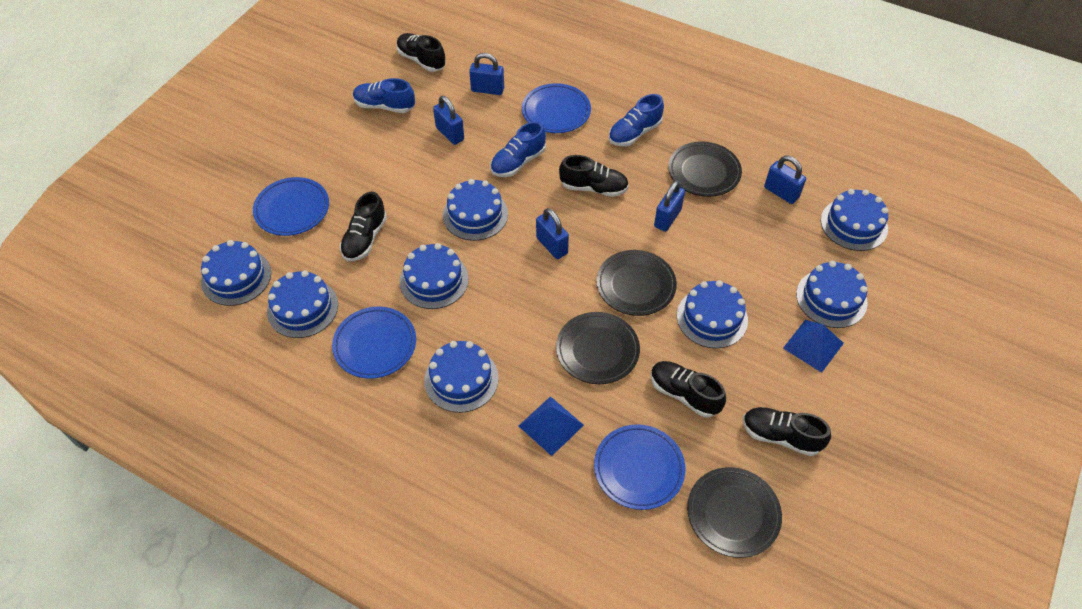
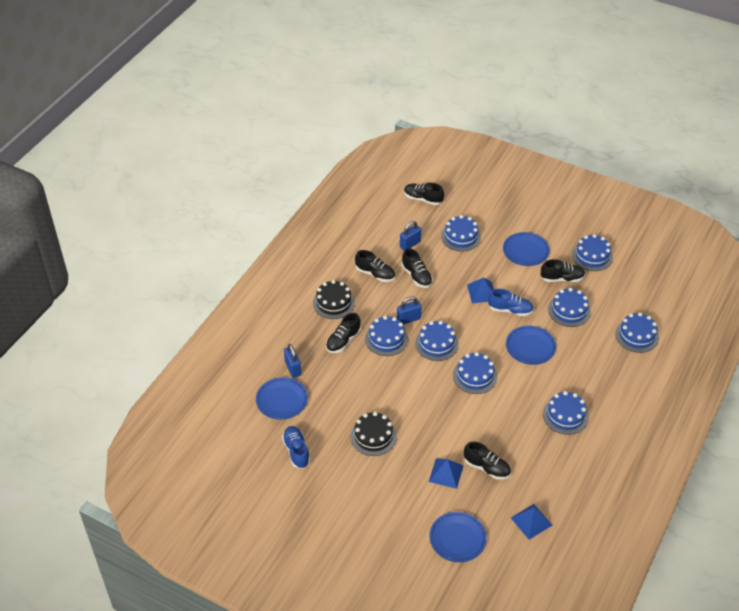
black cake: 0 -> 2
black plate: 4 -> 0
black shoe: 5 -> 6
blue padlock: 5 -> 3
blue pyramid: 2 -> 3
blue shoe: 3 -> 2

